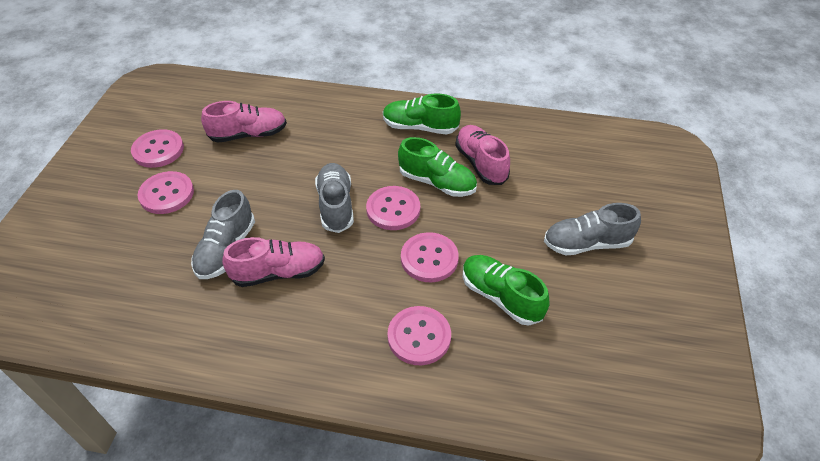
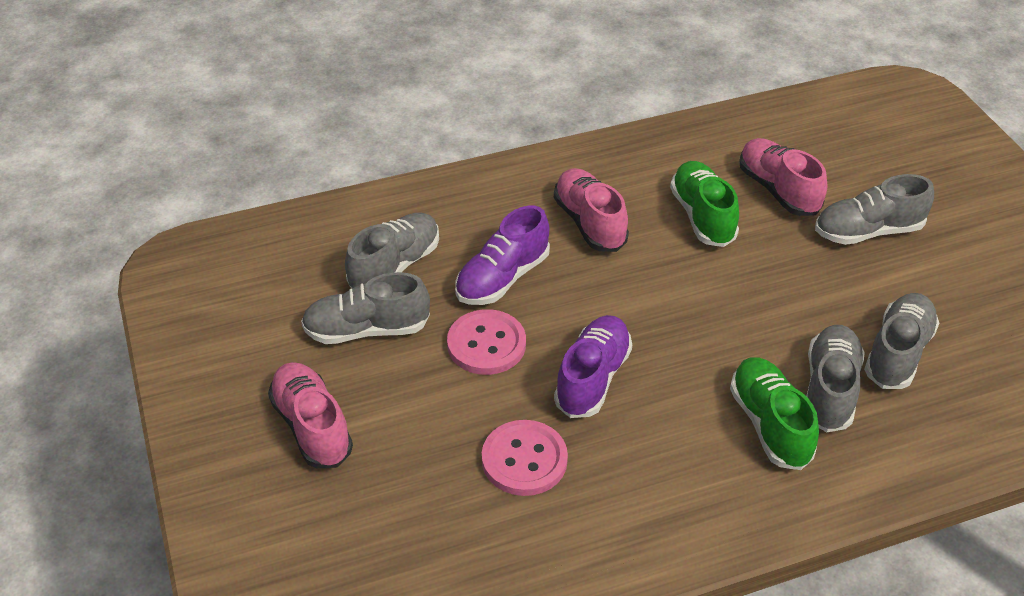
green shoe: 3 -> 2
grey shoe: 3 -> 5
pink button: 5 -> 2
purple shoe: 0 -> 2

